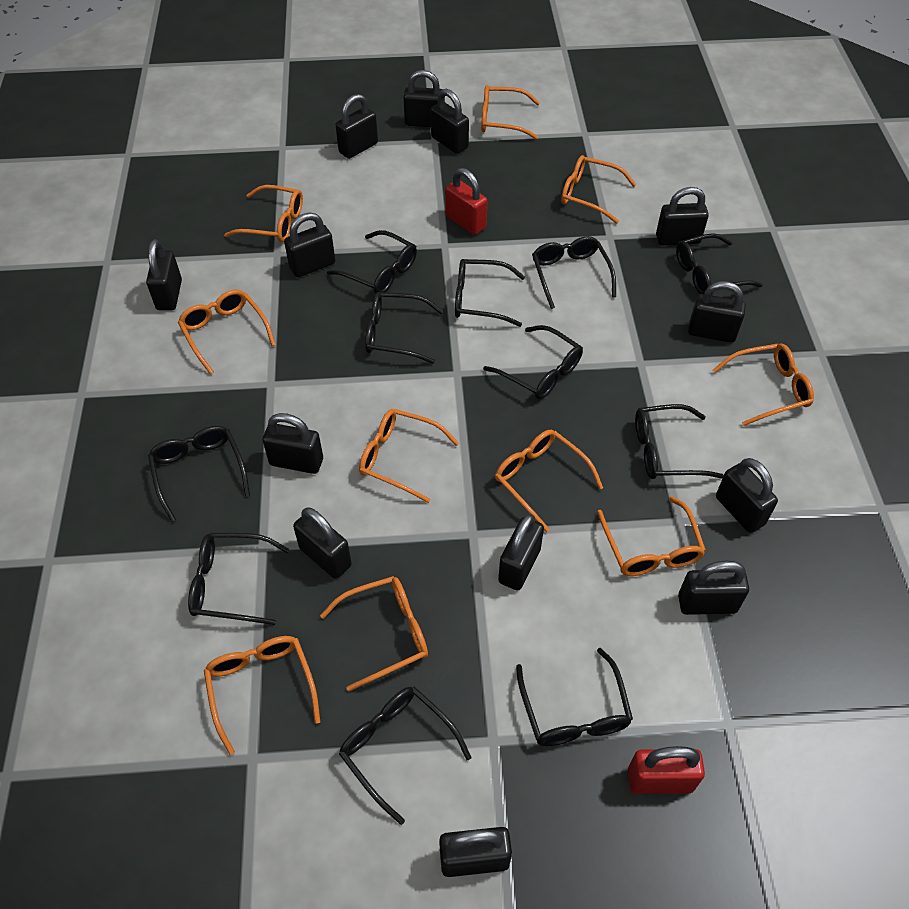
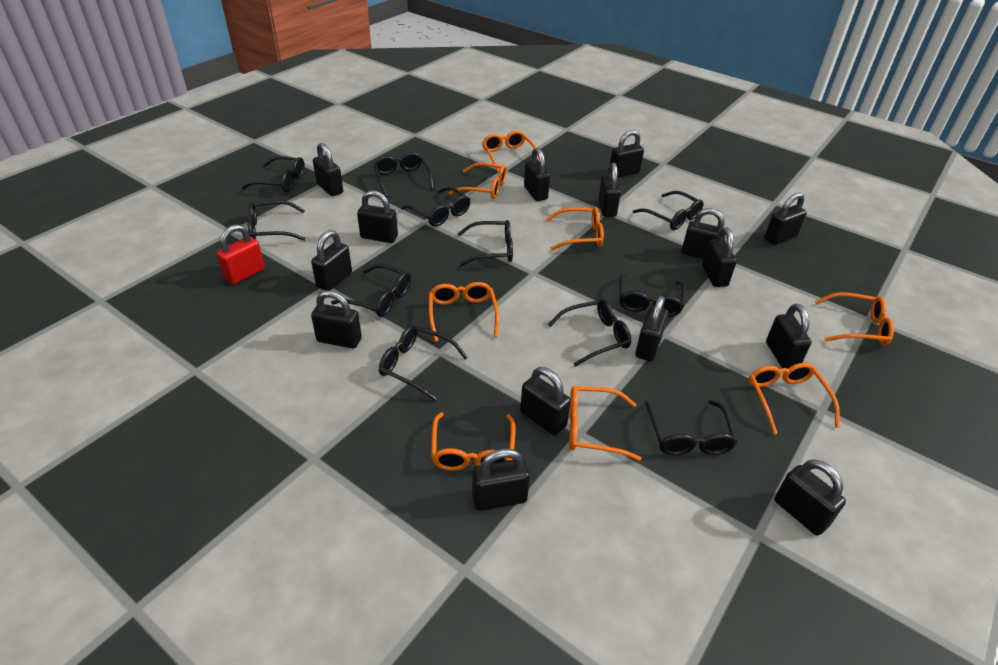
black padlock: 13 -> 15
orange glasses: 10 -> 8
red padlock: 2 -> 1

